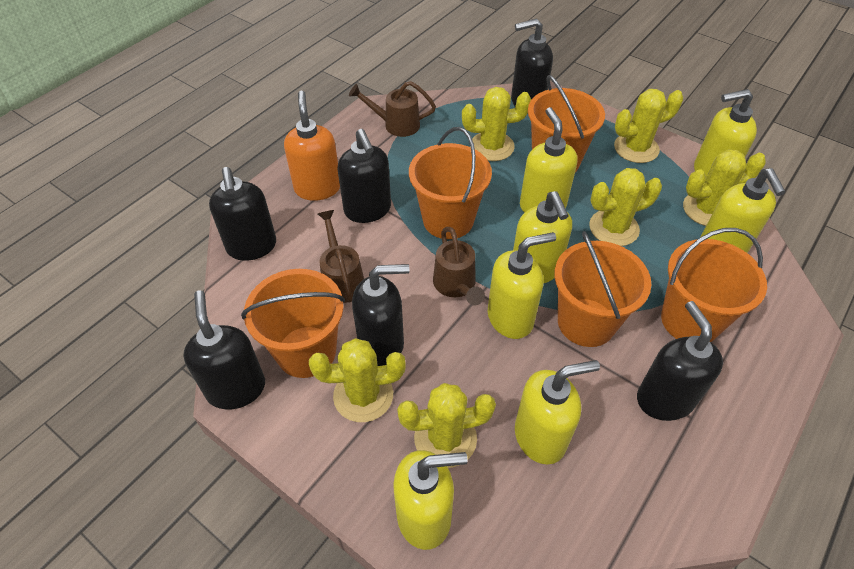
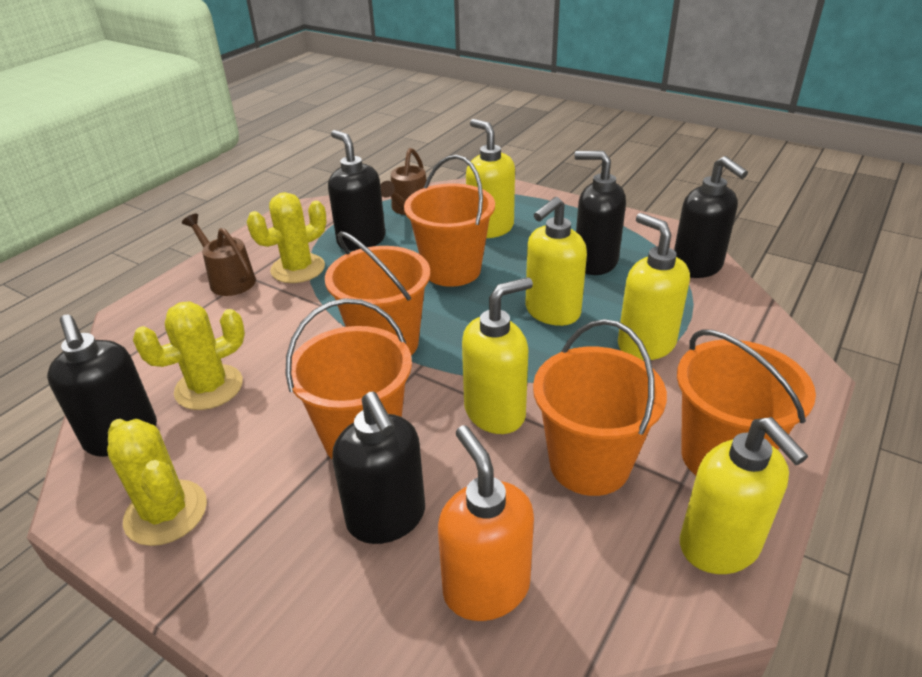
black soap dispenser: 6 -> 5
brown watering can: 3 -> 2
yellow cactus: 6 -> 3
yellow soap dispenser: 7 -> 5

